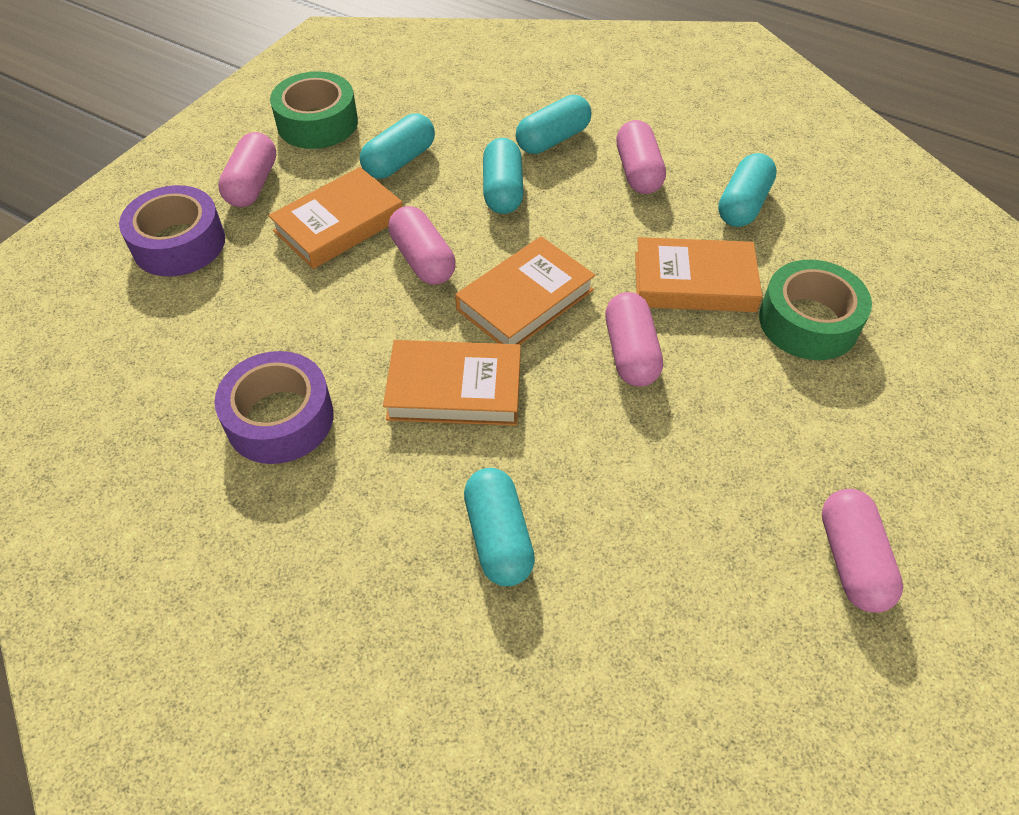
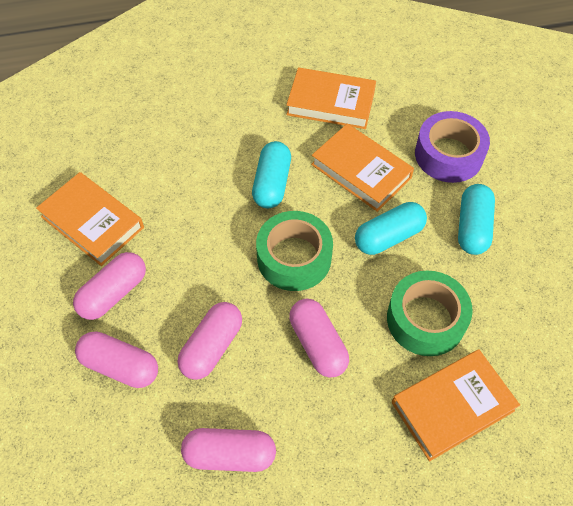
purple tape: 2 -> 1
turquoise capsule: 5 -> 3

